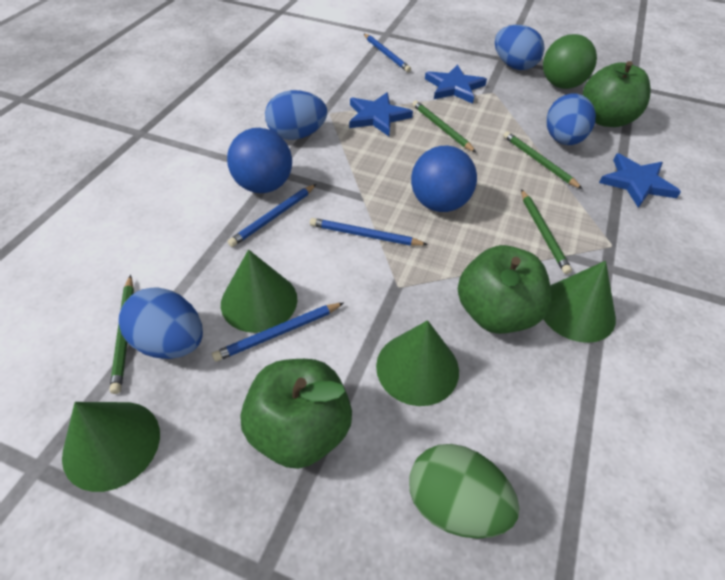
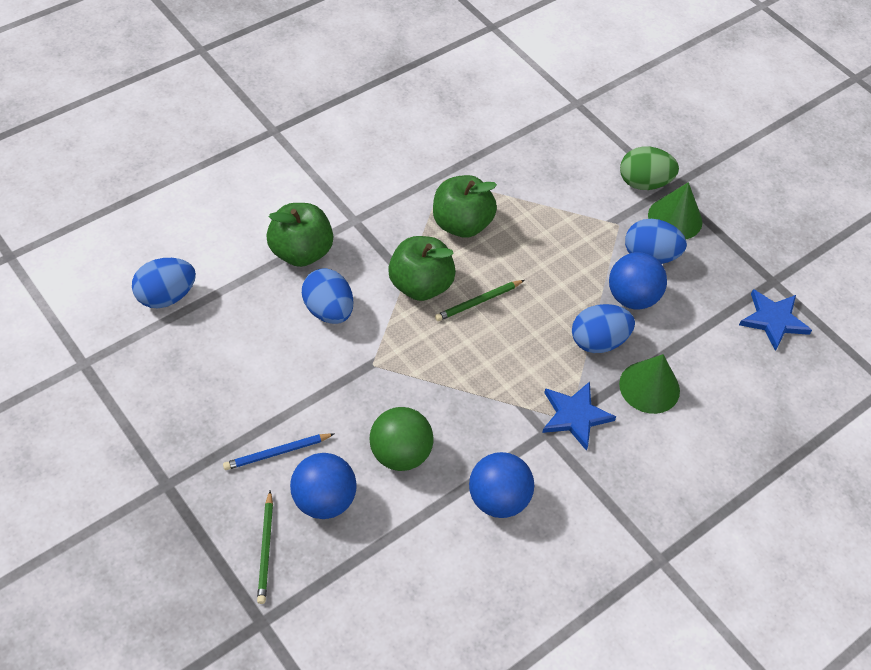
blue ball: 2 -> 3
blue pencil: 4 -> 1
blue star: 3 -> 2
green cone: 4 -> 2
green pencil: 4 -> 2

